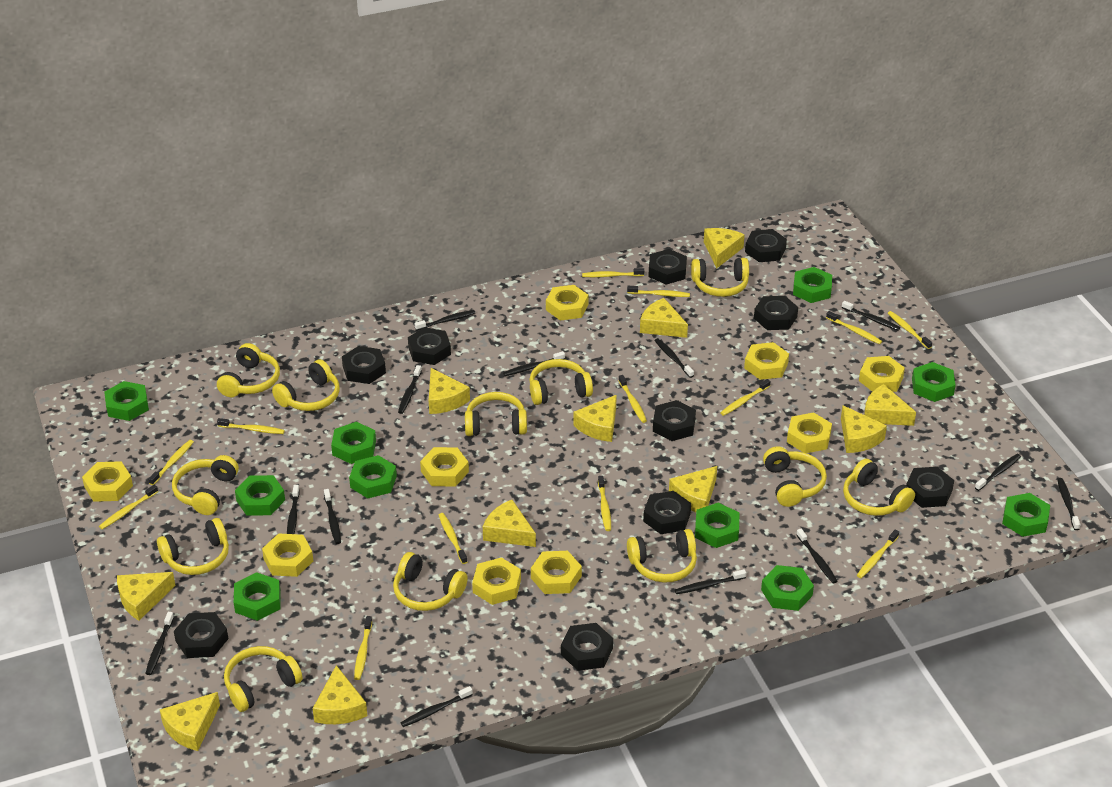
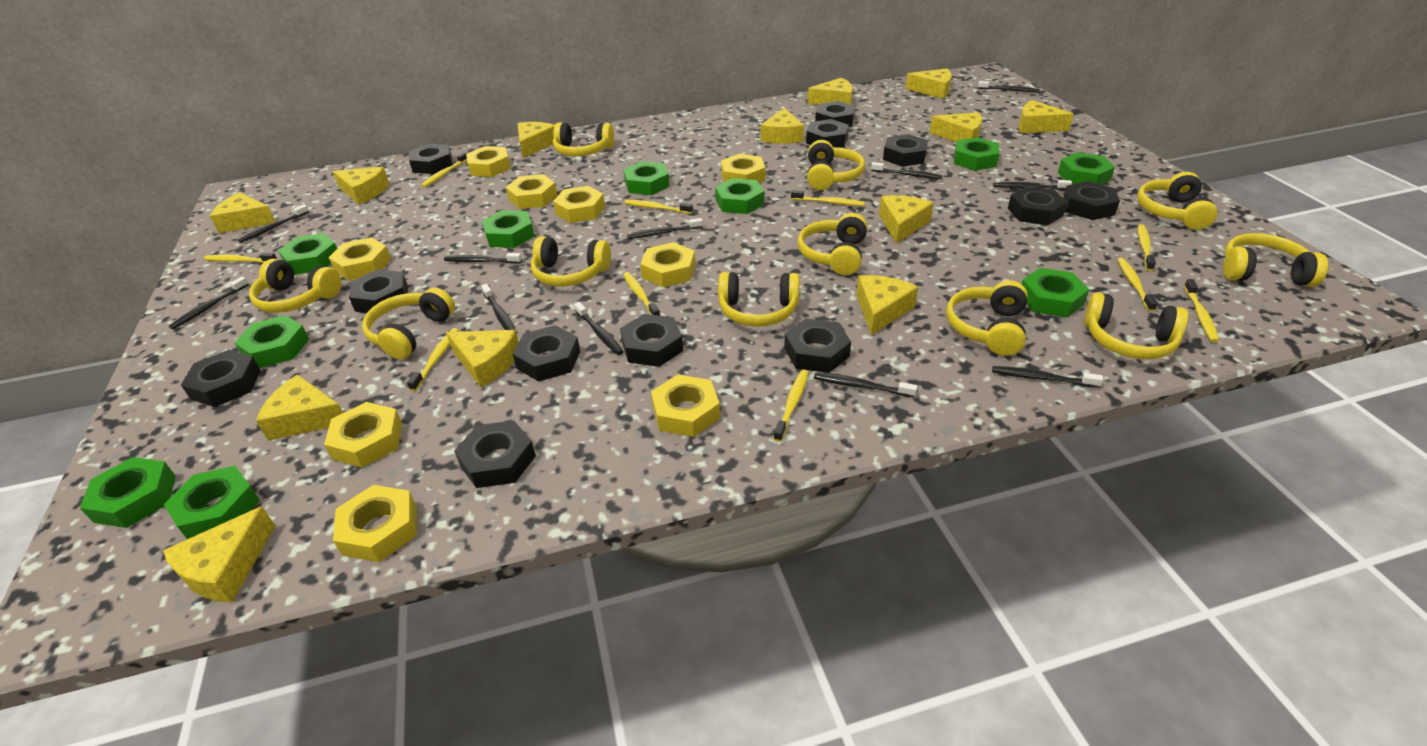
black nut: 10 -> 12
black toothbrush: 13 -> 11
yellow cheese: 11 -> 13
yellow headphones: 12 -> 11
yellow toothbrush: 13 -> 10

